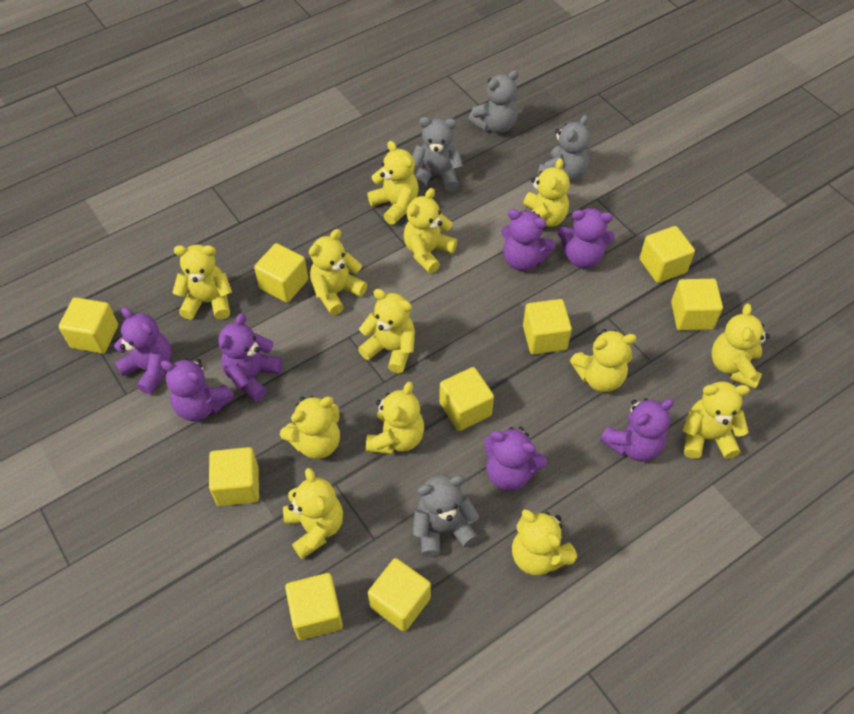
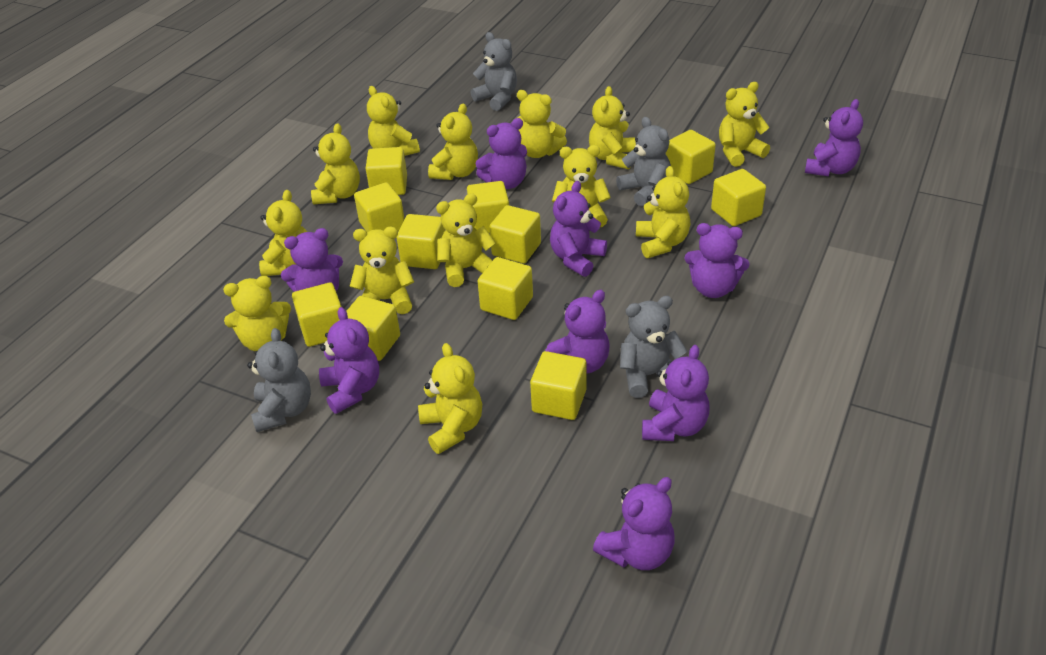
purple teddy bear: 7 -> 9
yellow cube: 9 -> 11

